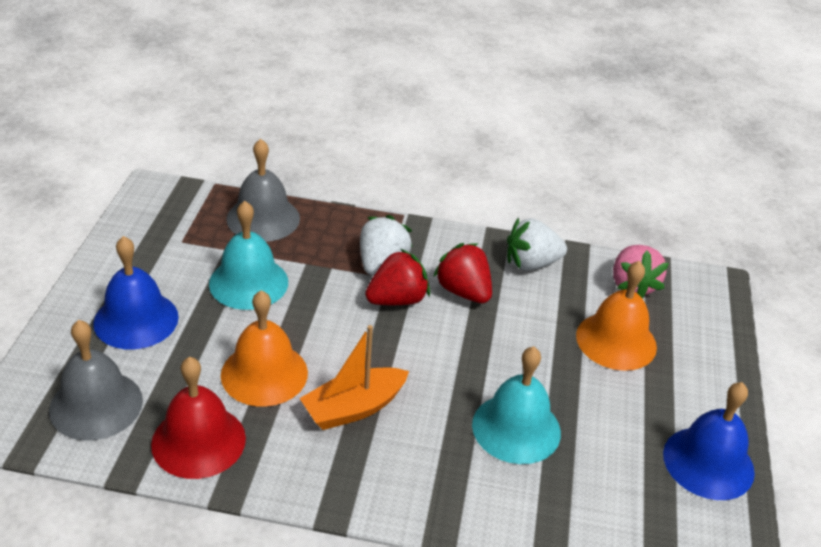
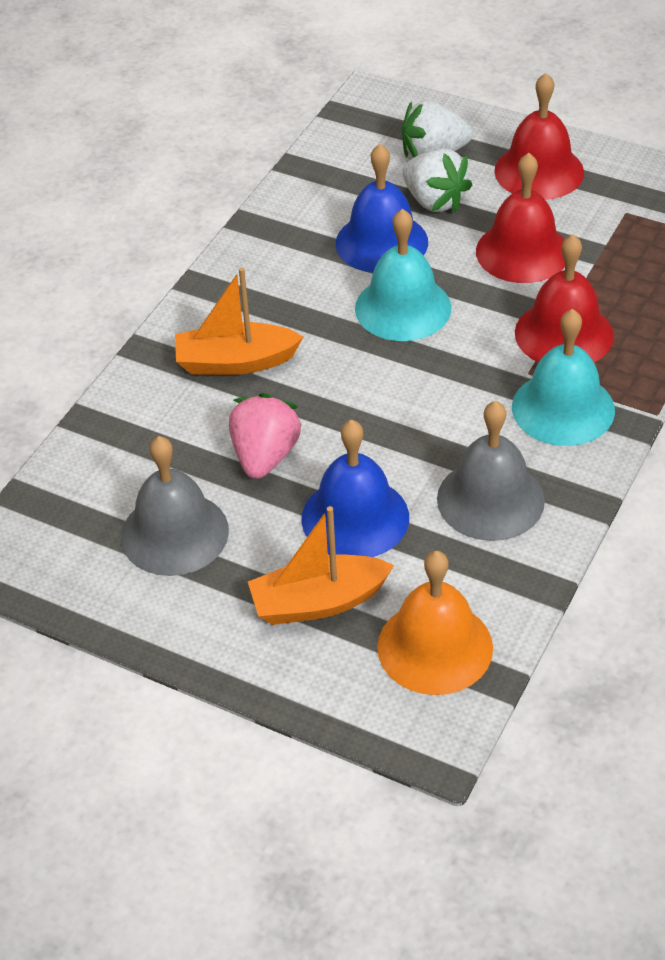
orange bell: 2 -> 1
orange boat: 1 -> 2
red bell: 1 -> 3
red strawberry: 2 -> 0

